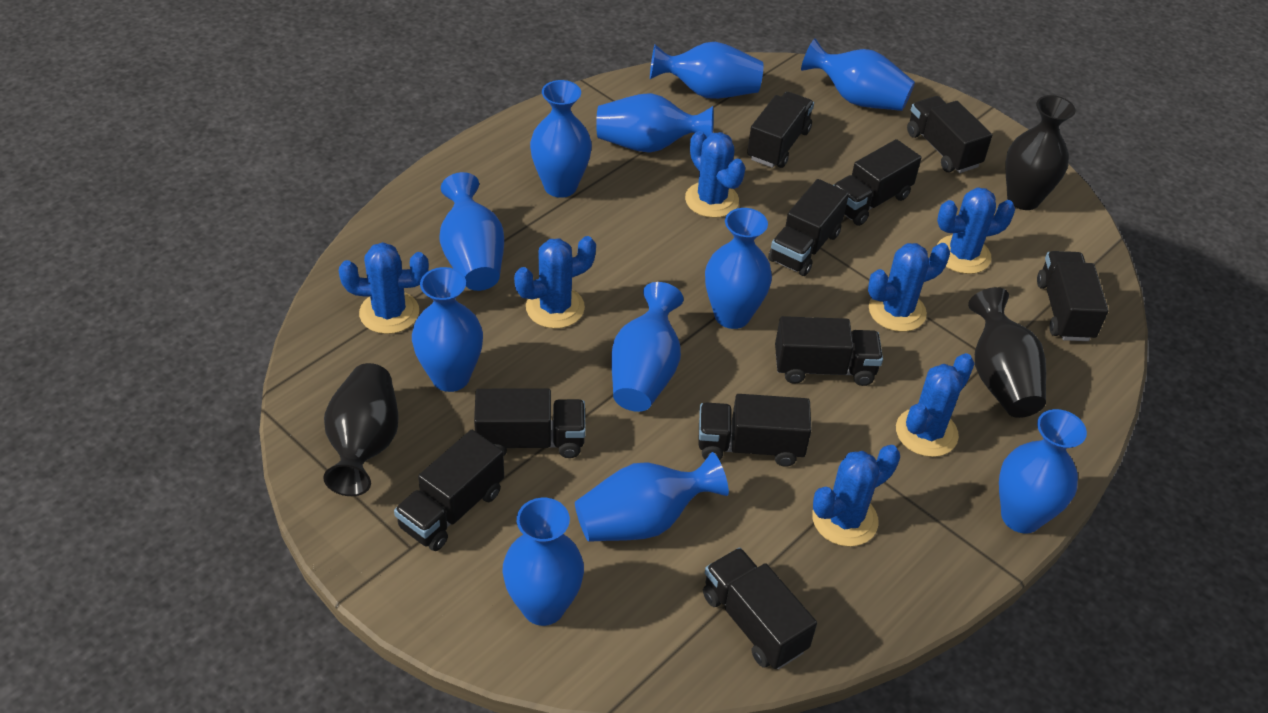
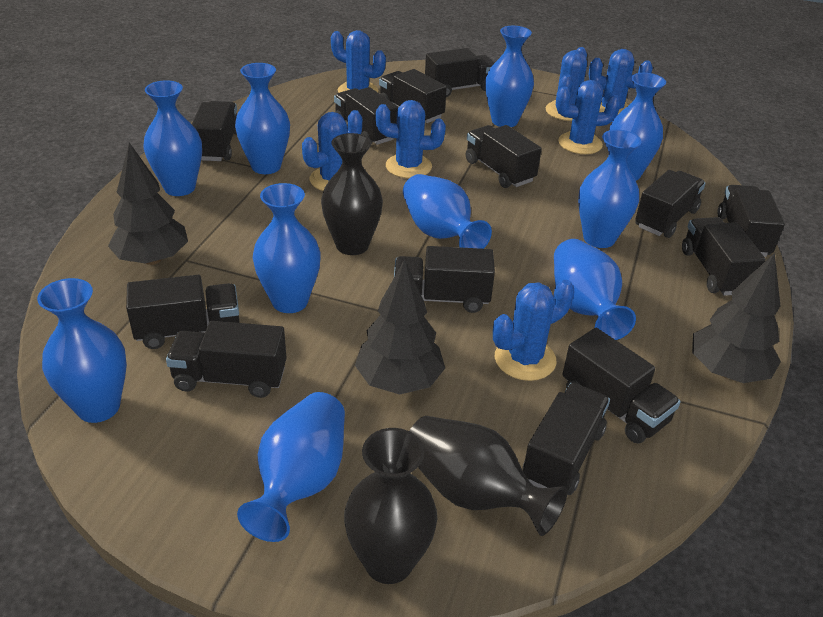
black tree: 0 -> 3
black truck: 10 -> 13
blue vase: 11 -> 10

